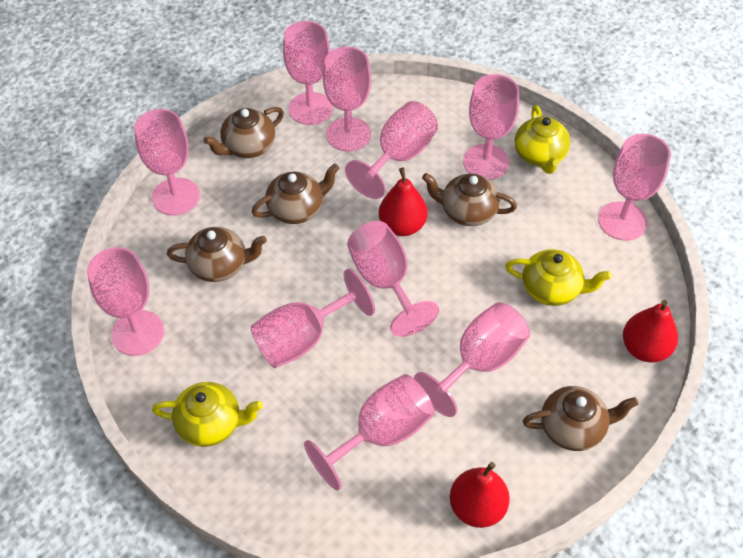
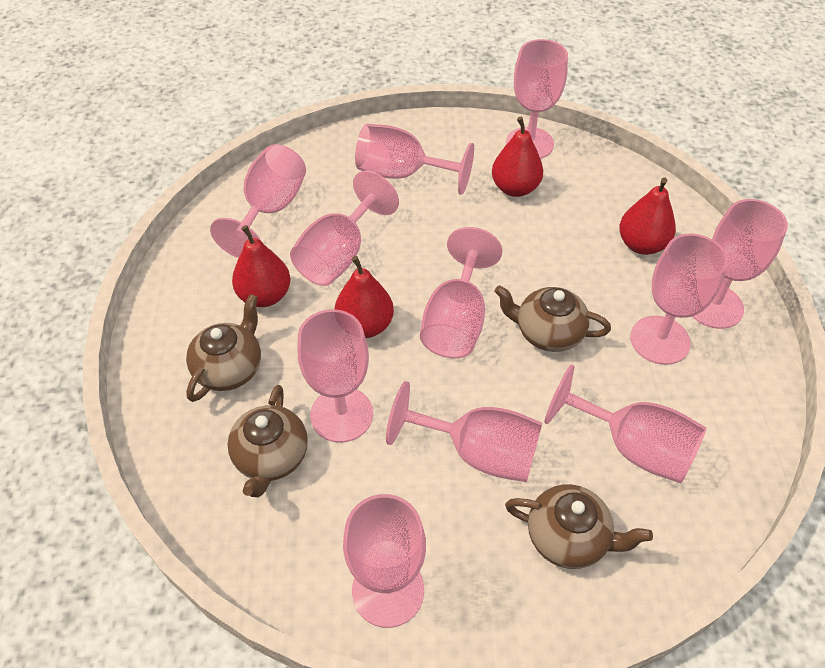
brown teapot: 5 -> 4
red pear: 3 -> 4
yellow teapot: 3 -> 0

